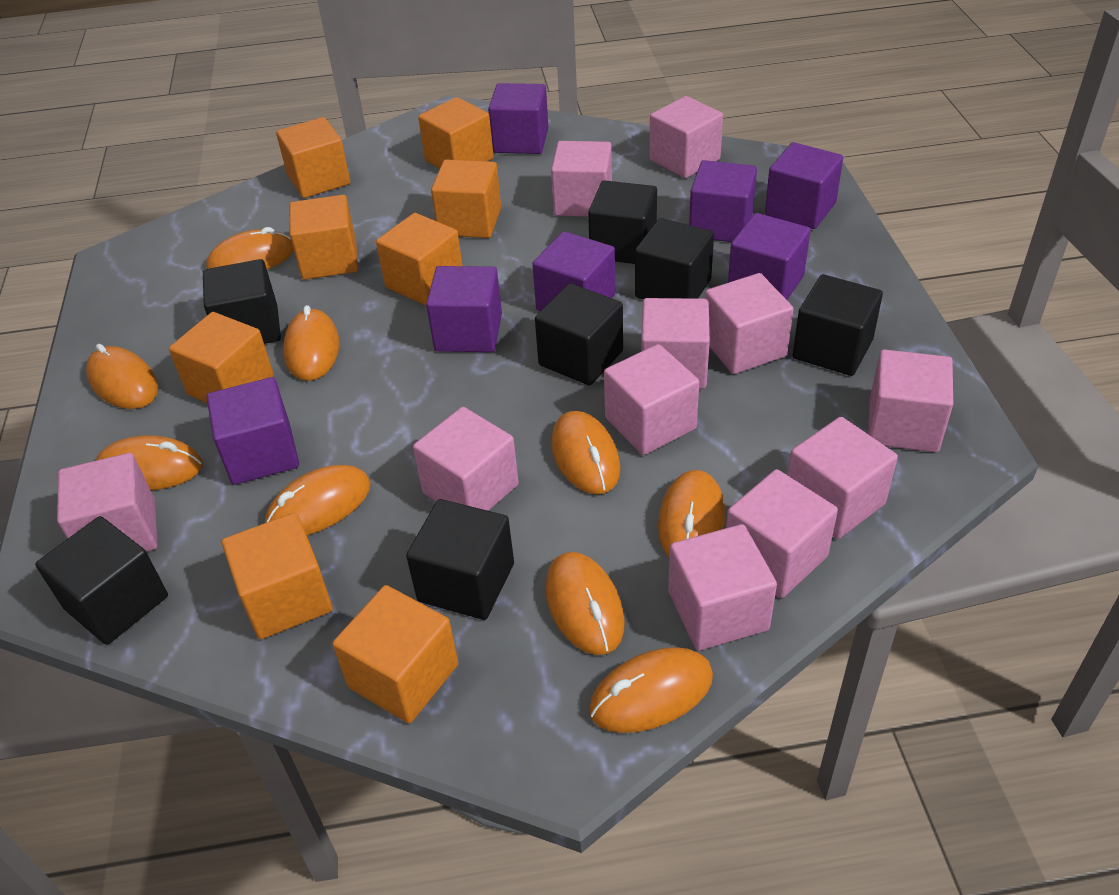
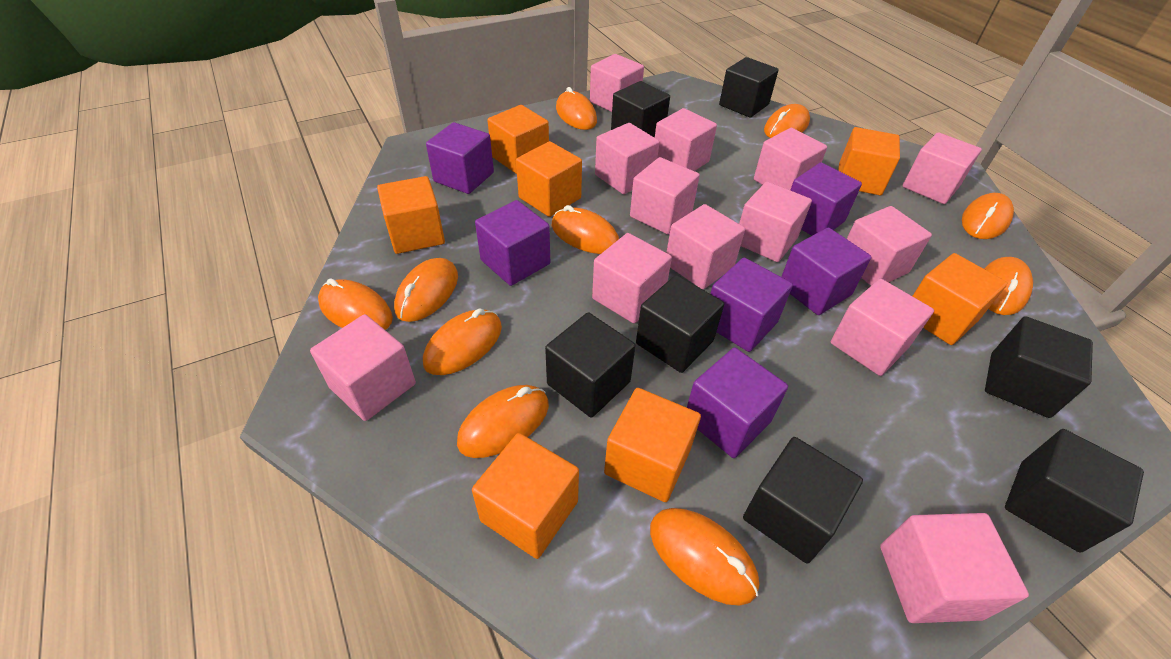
orange cube: 8 -> 7
orange mouse: 9 -> 10
pink cube: 11 -> 13
purple cube: 7 -> 6

